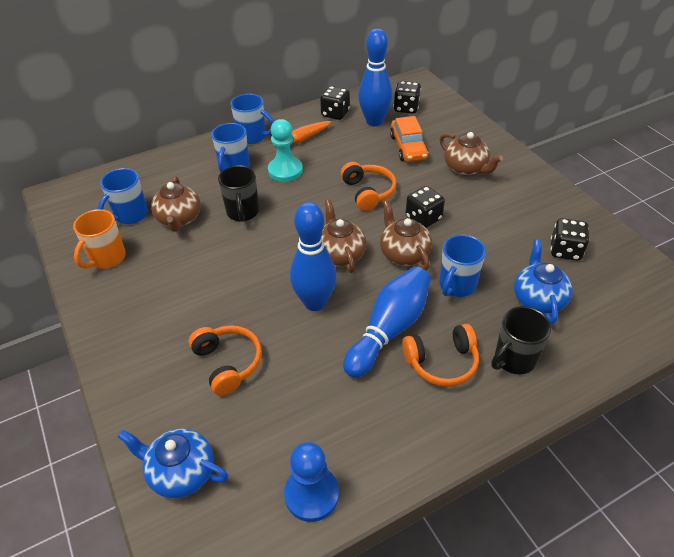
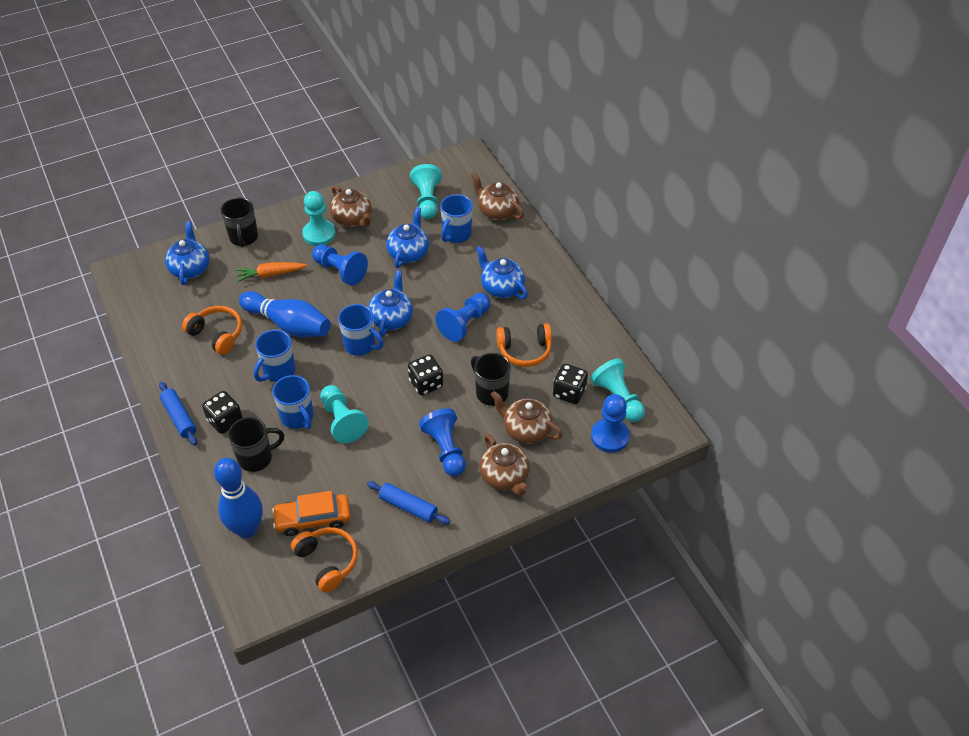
black dice: 4 -> 3
black mug: 2 -> 3
blue bowling pin: 3 -> 2
blue pawn: 1 -> 4
blue rolling pin: 0 -> 2
blue teapot: 2 -> 4
orange mug: 1 -> 0
turquoise pawn: 1 -> 4

